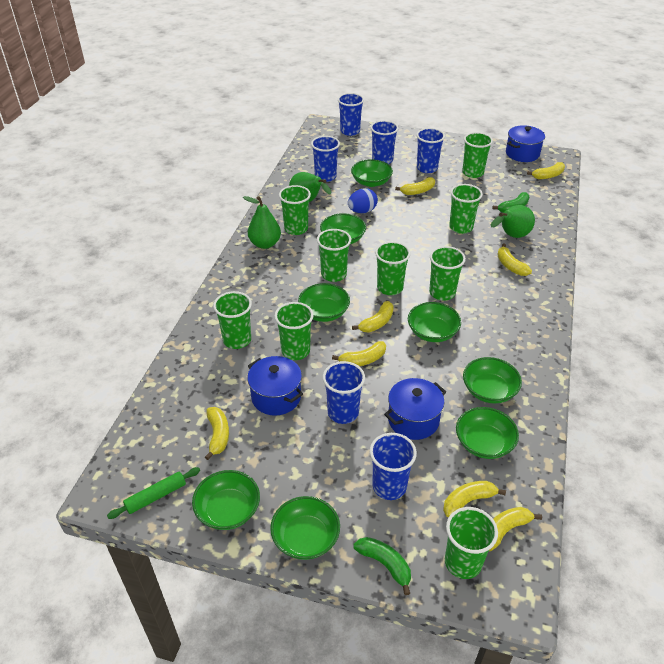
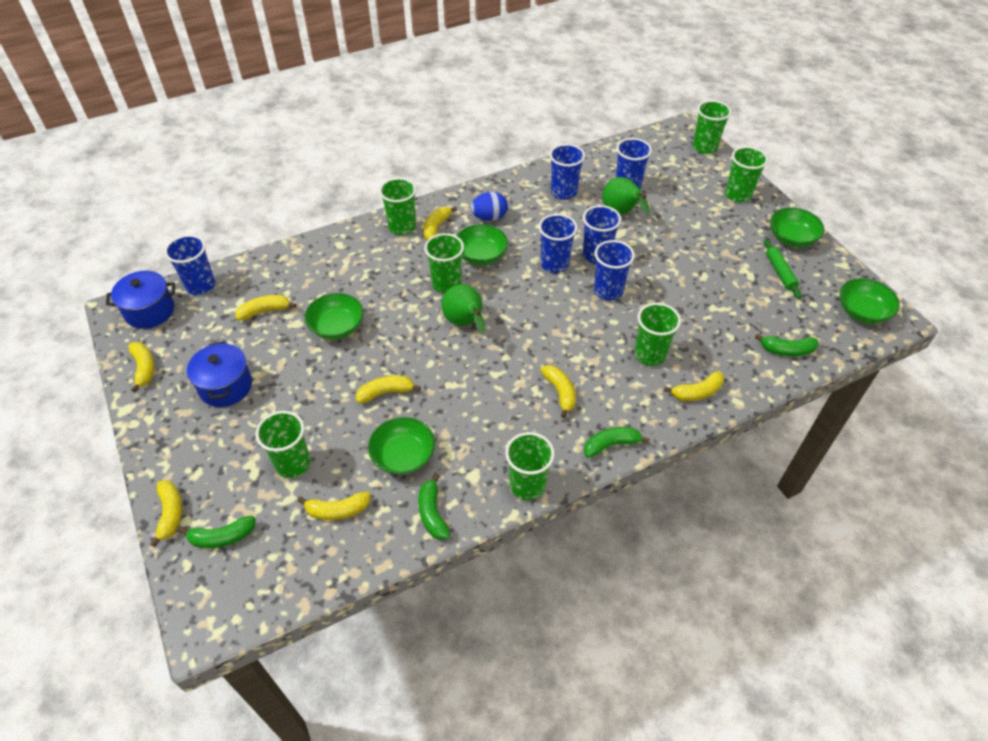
blue pot: 3 -> 2
green banana: 2 -> 4
green bowl: 8 -> 5
green cup: 9 -> 7
green pear: 3 -> 2

